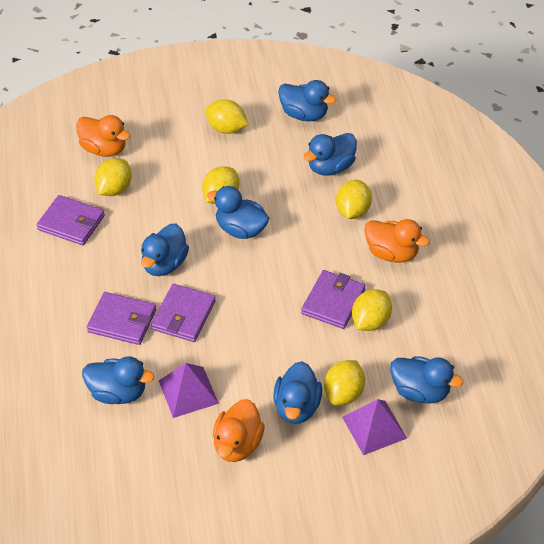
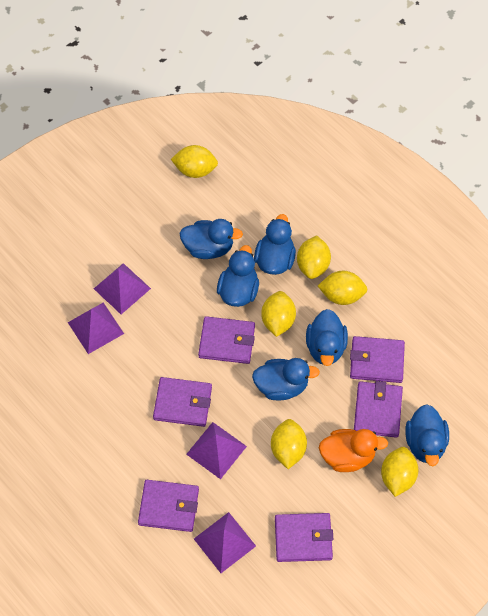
blue duck: 7 -> 6
orange duck: 3 -> 1
purple pyramid: 2 -> 4
purple wallet: 4 -> 6

